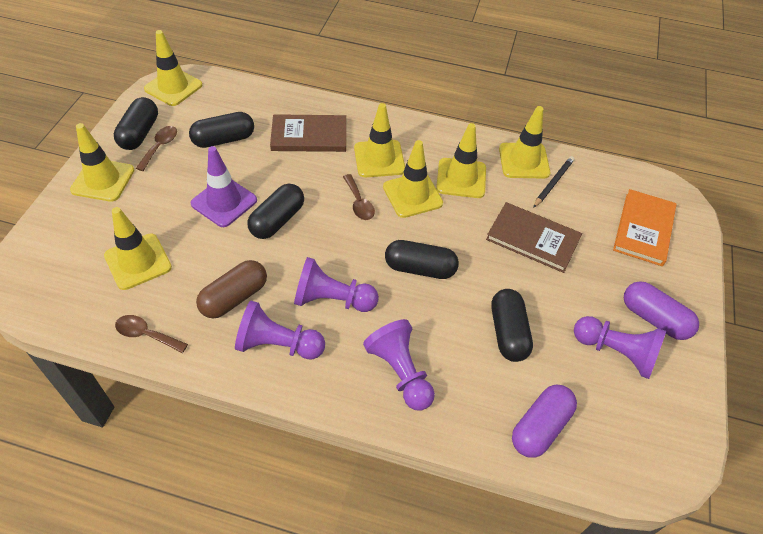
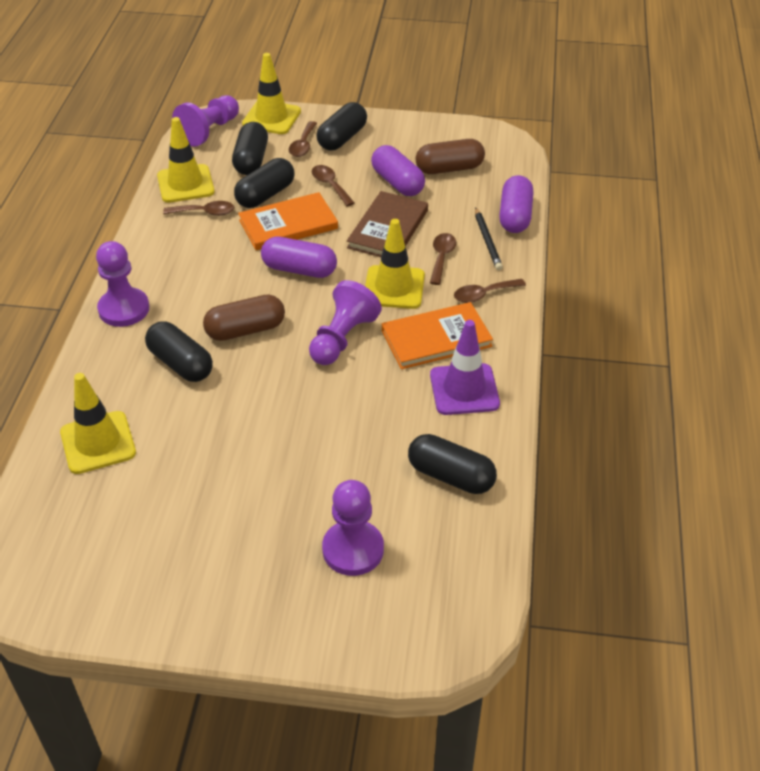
brown book: 2 -> 1
brown capsule: 1 -> 2
brown spoon: 3 -> 5
orange book: 1 -> 2
purple capsule: 2 -> 3
yellow traffic cone: 7 -> 4

